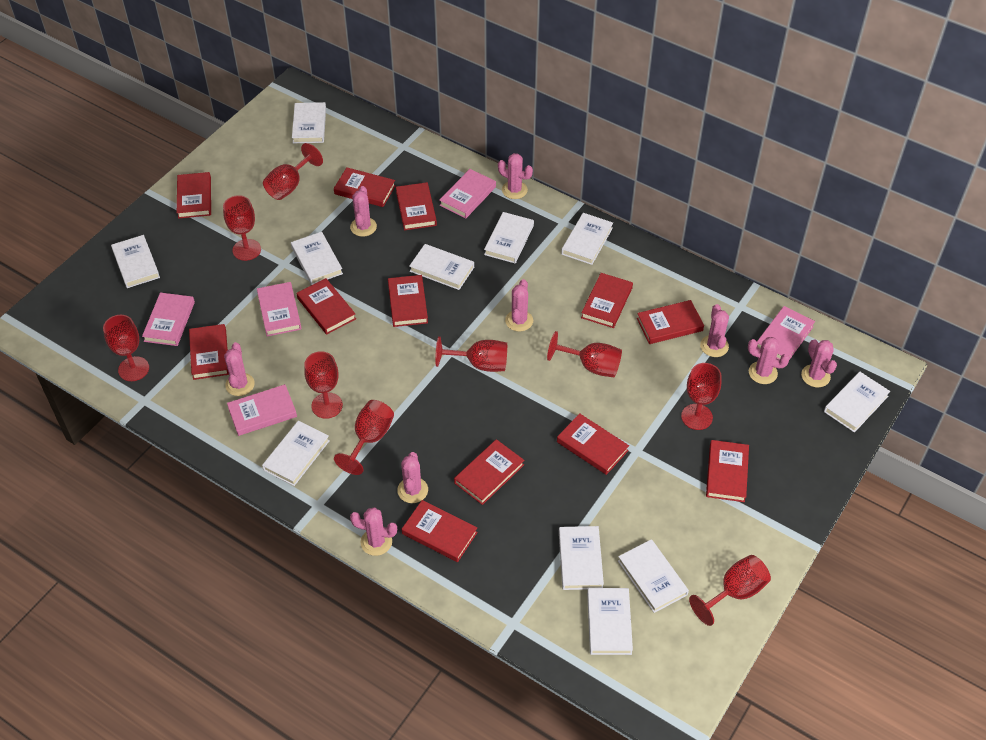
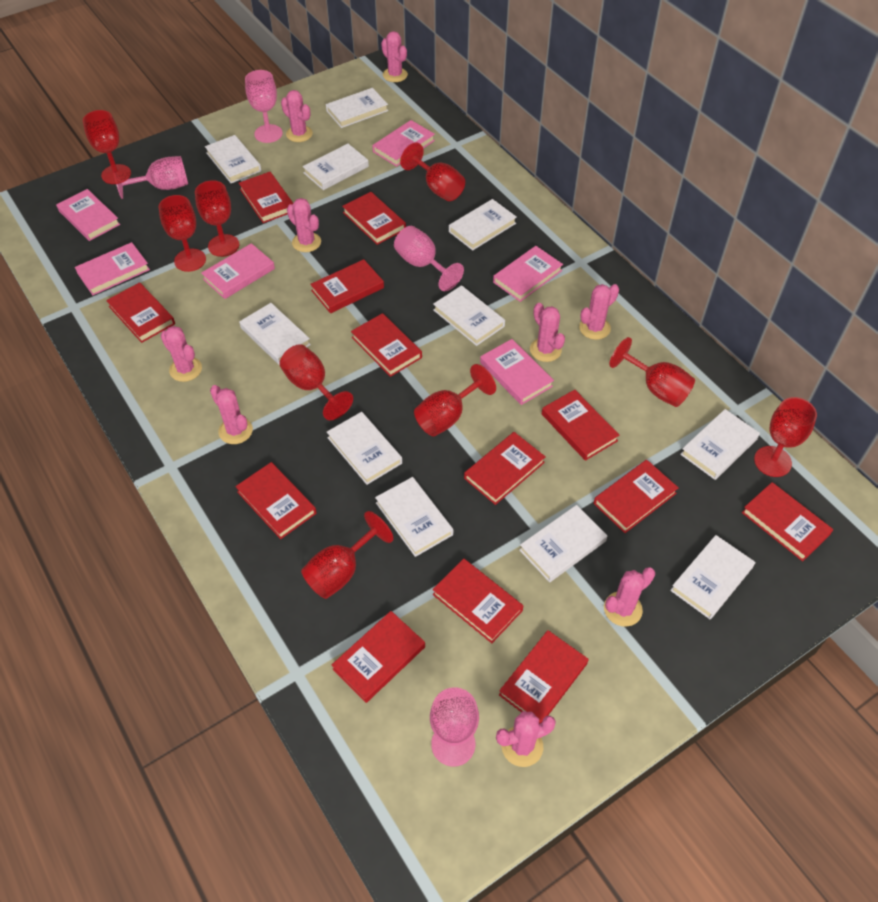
pink book: 5 -> 6
pink goblet: 0 -> 4
red book: 12 -> 13

